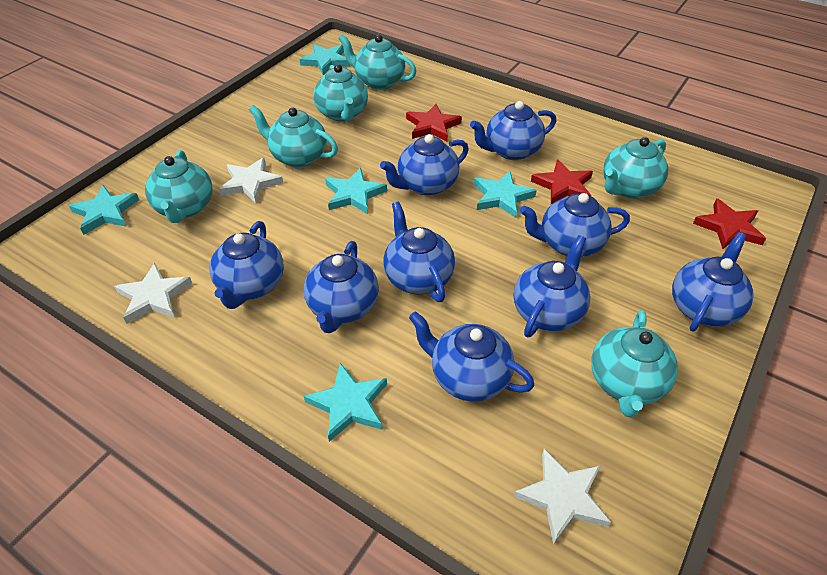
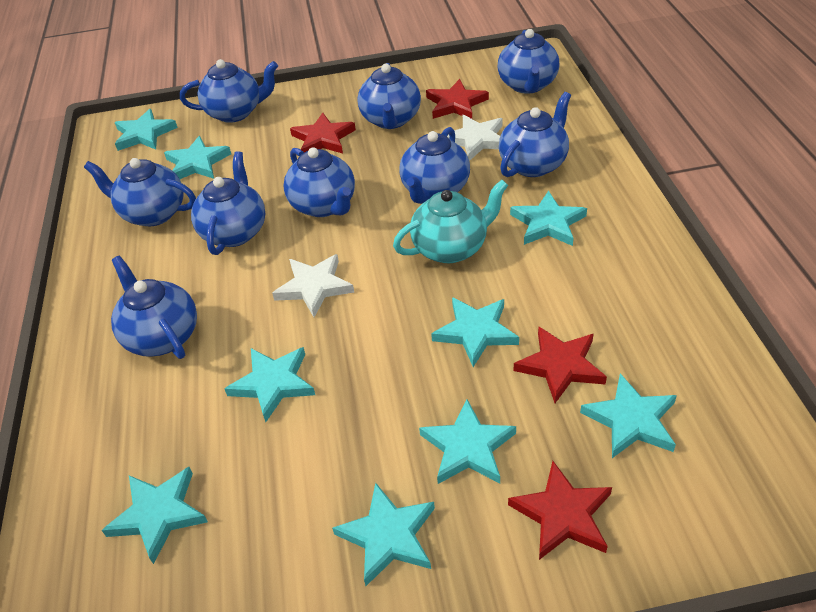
red star: 3 -> 4
turquoise star: 5 -> 9
turquoise teapot: 6 -> 1
white star: 3 -> 2

